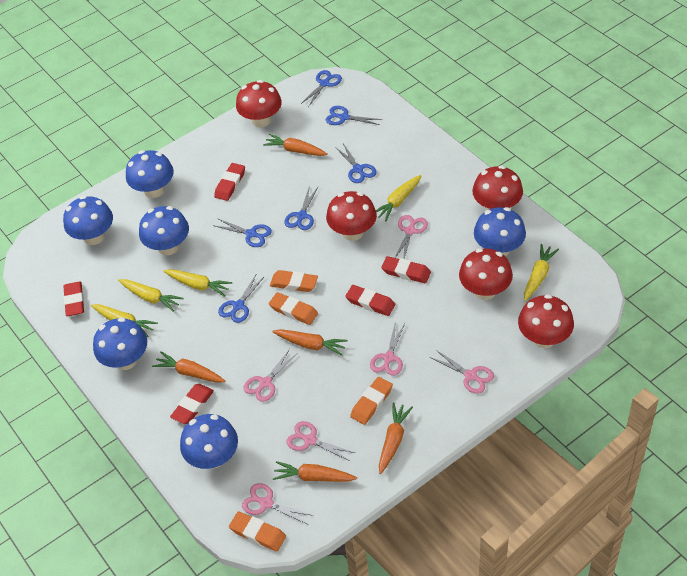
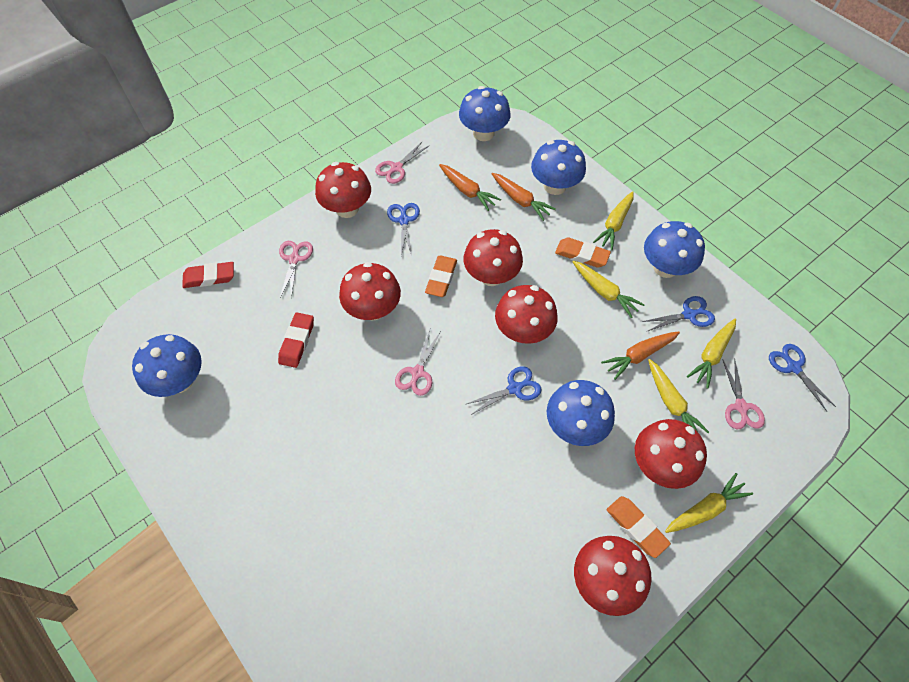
blue mushroom: 6 -> 5
blue scissors: 6 -> 4
orange carrot: 5 -> 3
orange eraser: 4 -> 3
pink scissors: 6 -> 4
red eraser: 5 -> 2
red mushroom: 5 -> 6

